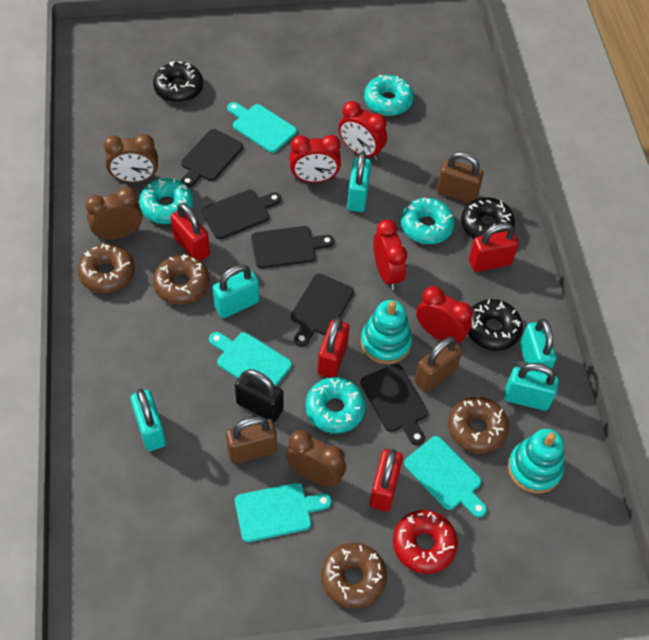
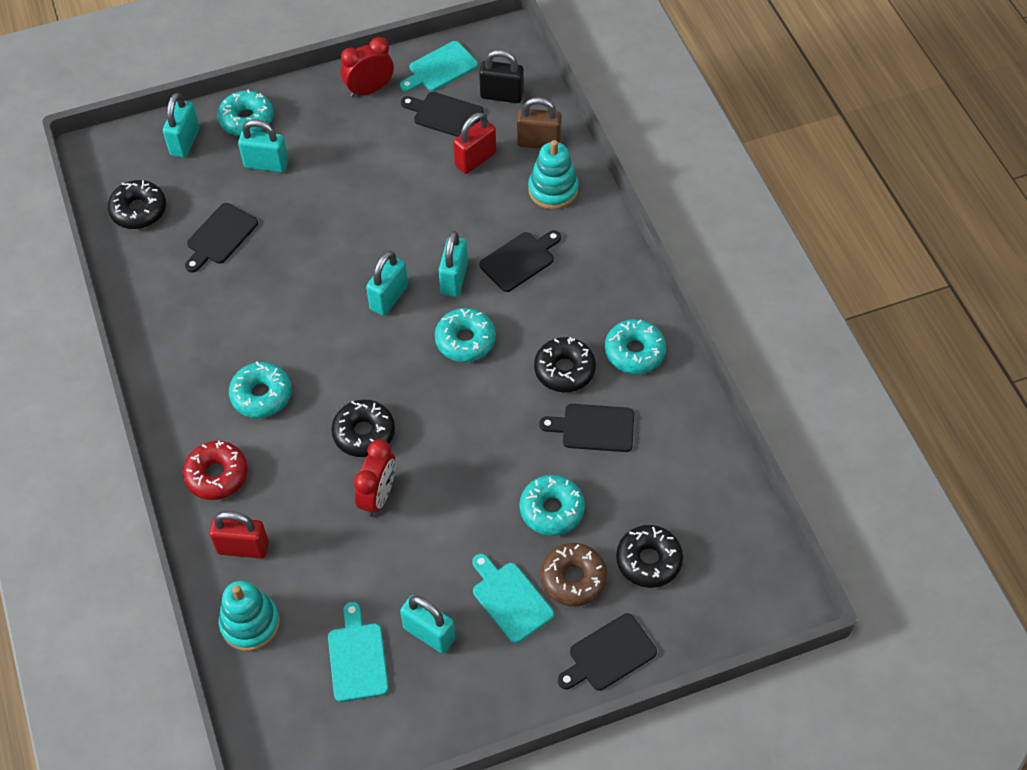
black donut: 3 -> 4
brown clock: 3 -> 0
brown donut: 4 -> 1
brown padlock: 3 -> 1
red clock: 4 -> 2
red padlock: 4 -> 2
turquoise cutting board: 4 -> 3
turquoise donut: 4 -> 5

